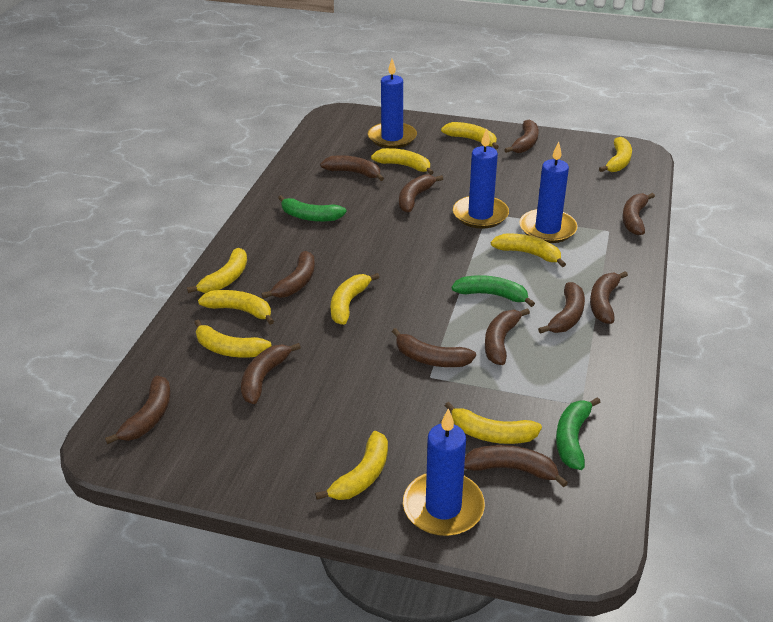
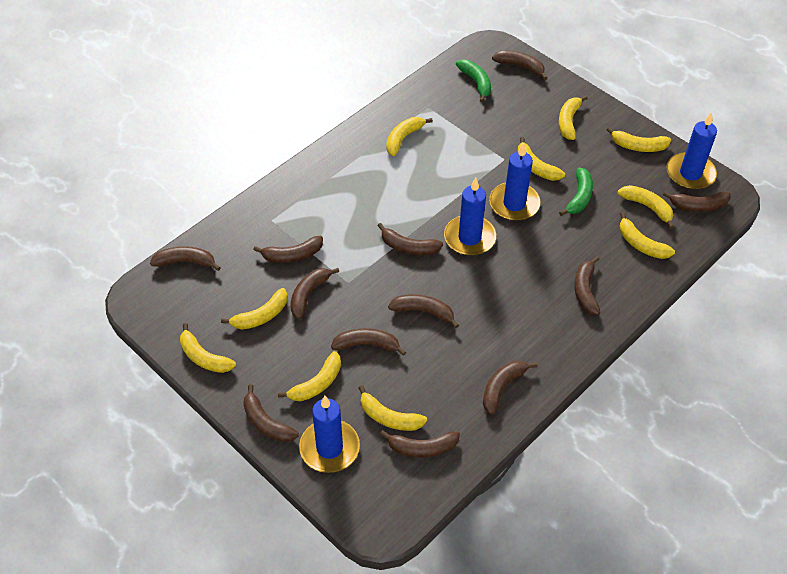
green banana: 3 -> 2

